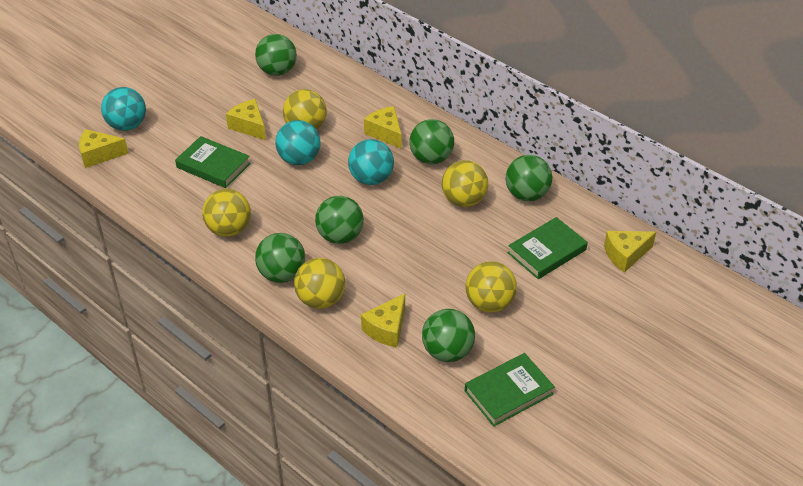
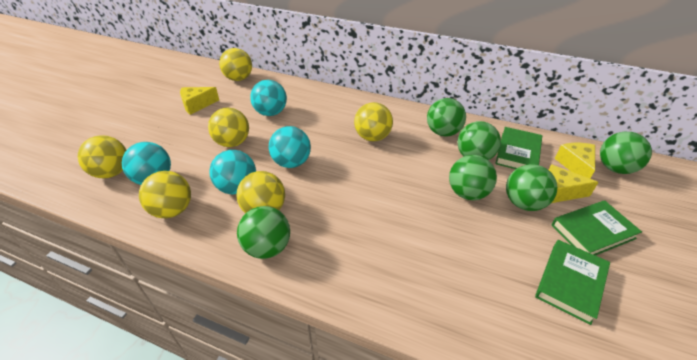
turquoise ball: 3 -> 4
yellow ball: 5 -> 6
yellow cheese: 5 -> 3

